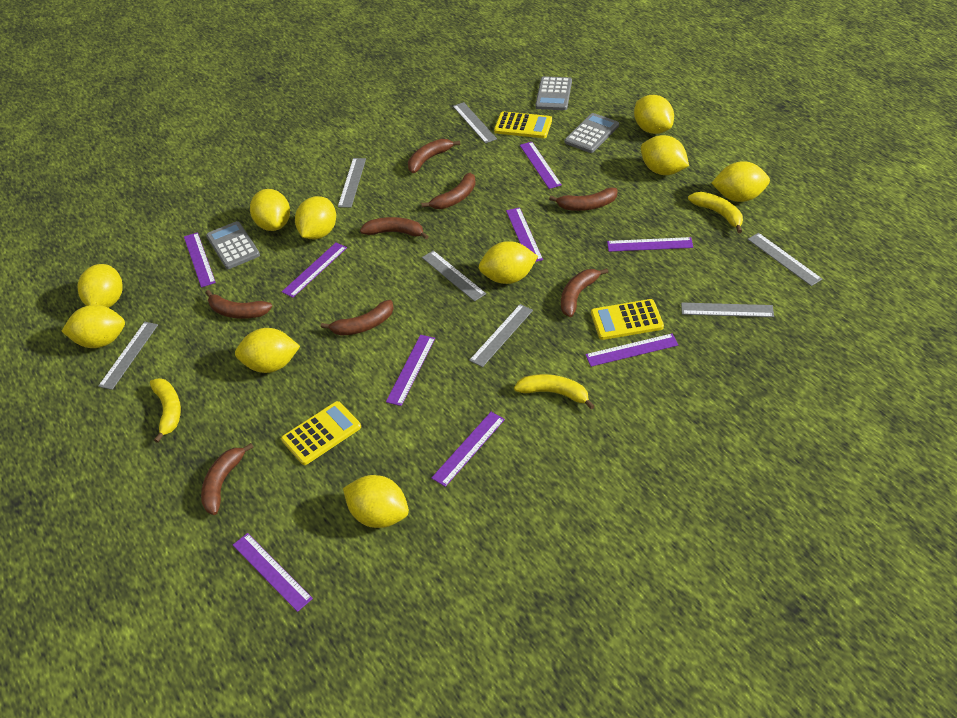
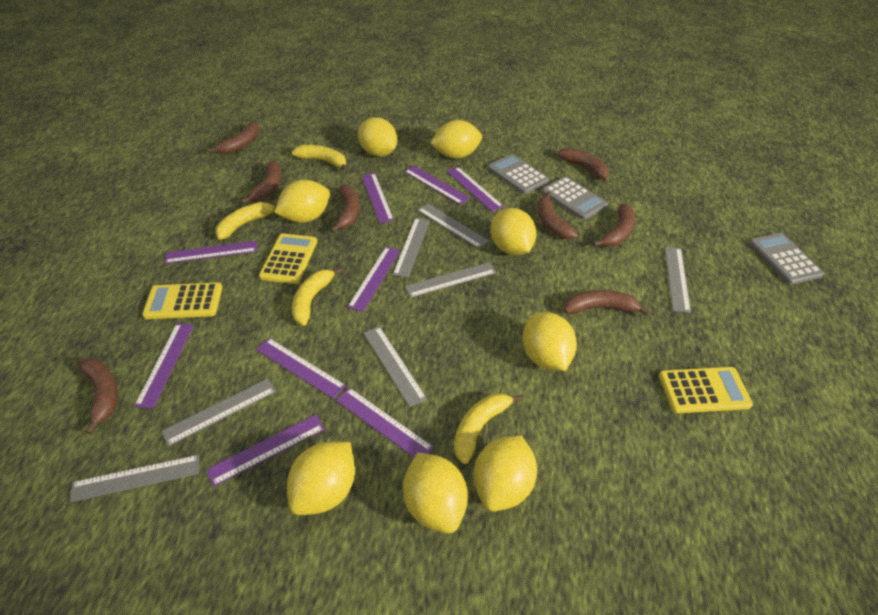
yellow banana: 3 -> 4
yellow lemon: 10 -> 8

